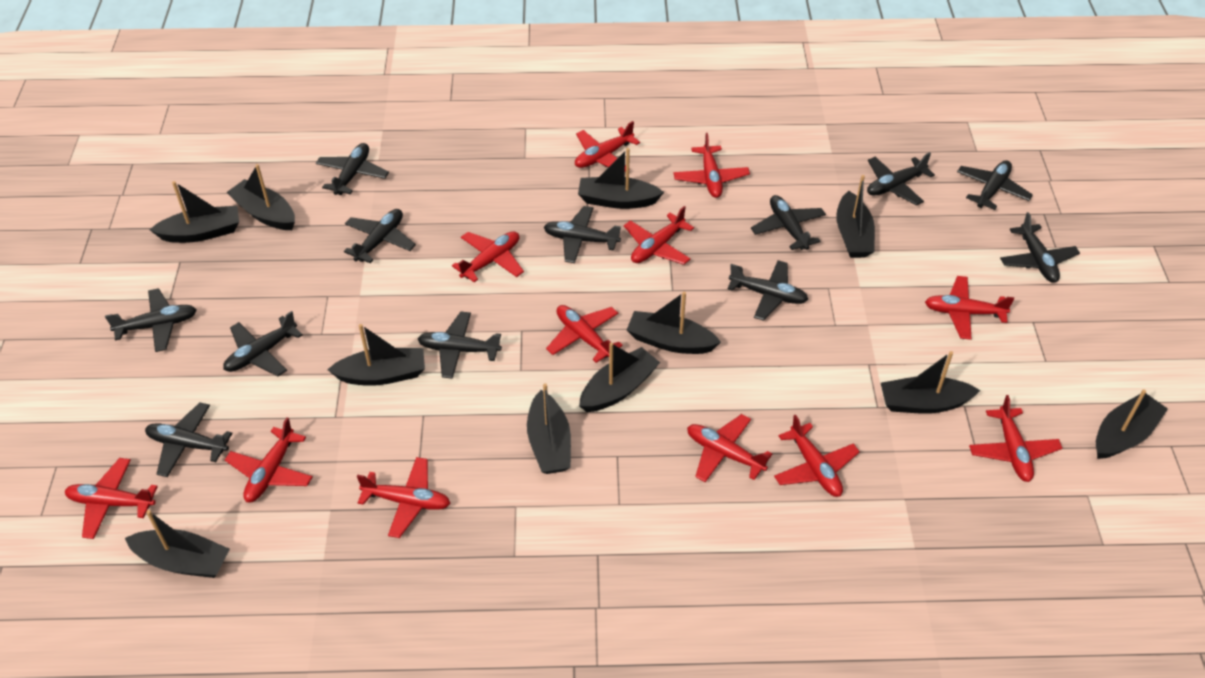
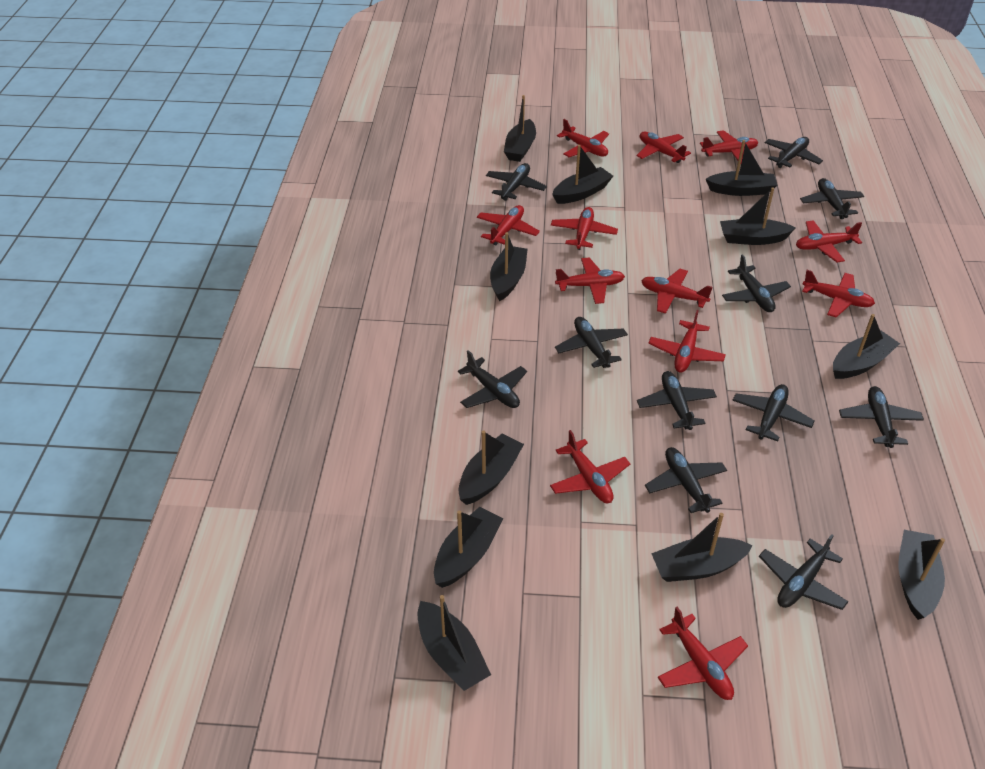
black plane: 12 -> 11

